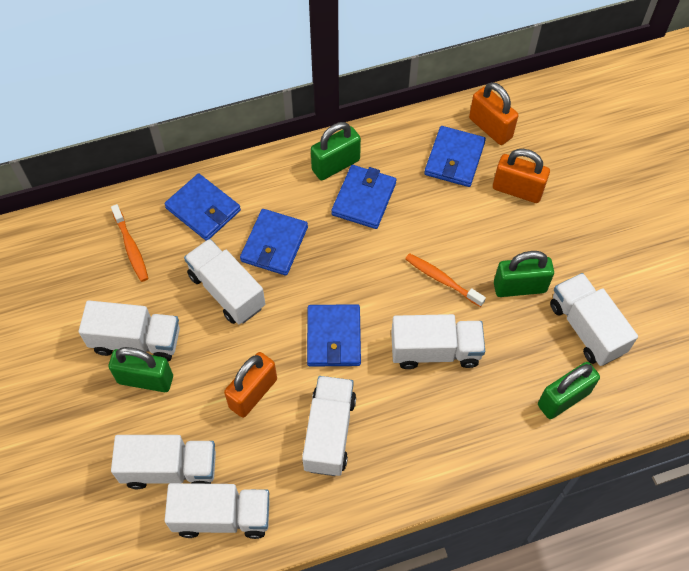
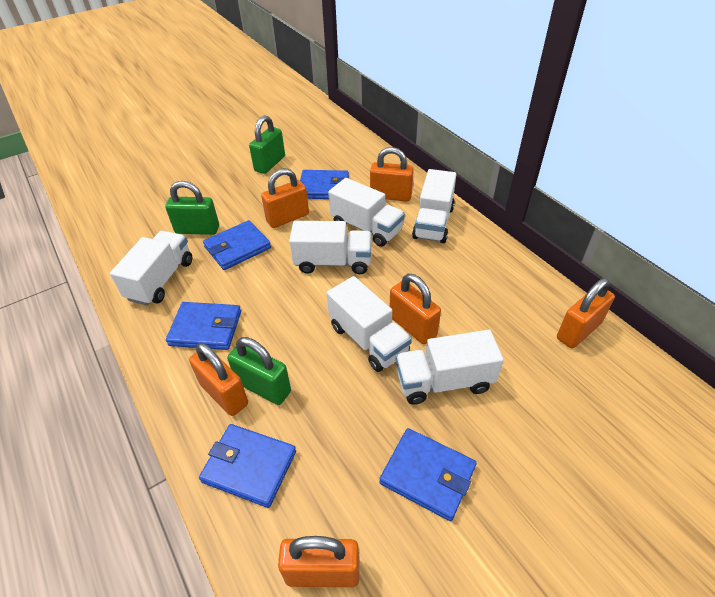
green padlock: 4 -> 3
orange padlock: 3 -> 6
orange toothbrush: 2 -> 0
white truck: 7 -> 6

